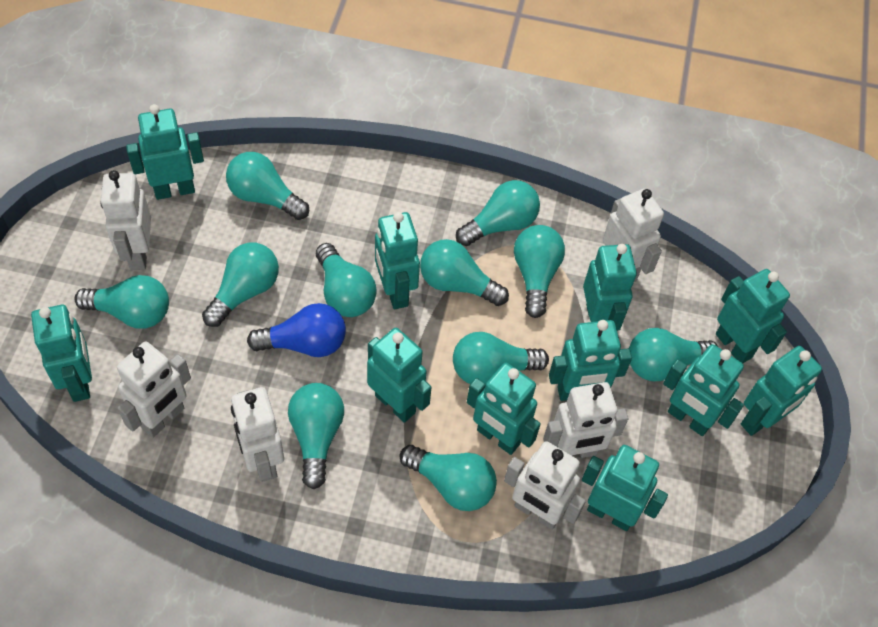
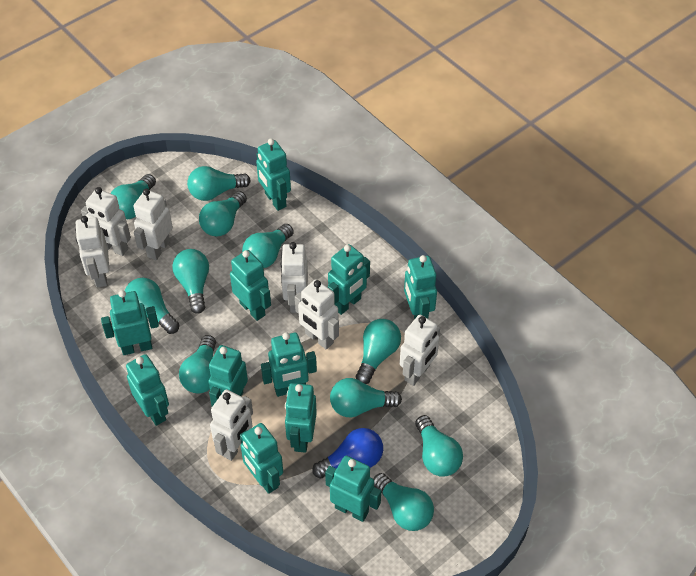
white robot: 6 -> 7

